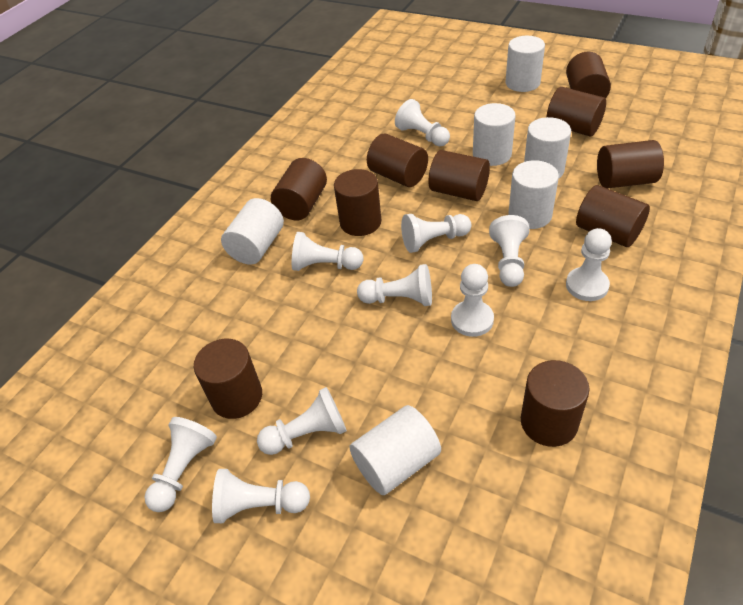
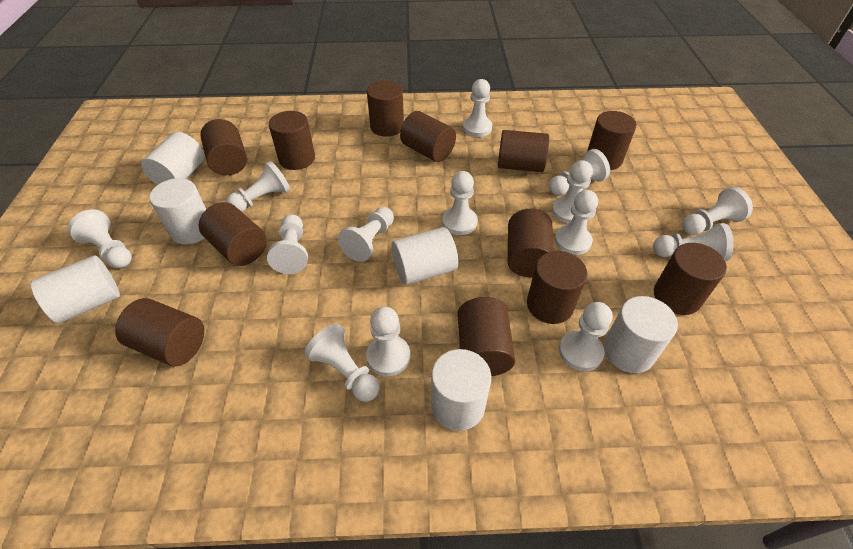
brown cylinder: 10 -> 12
white pawn: 10 -> 14

